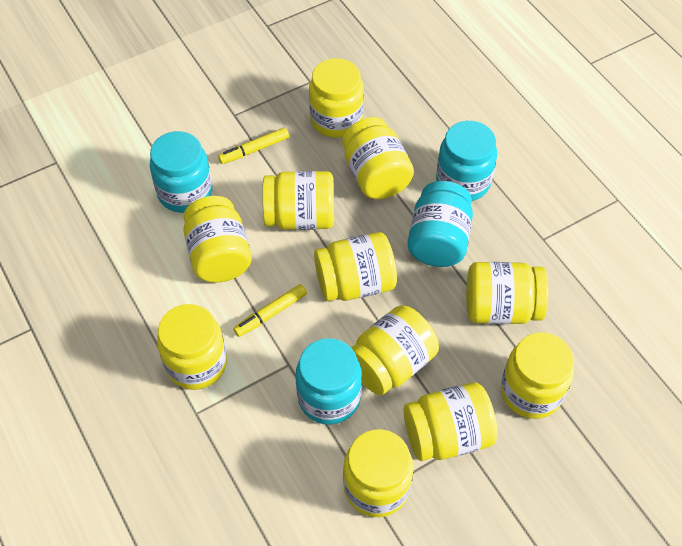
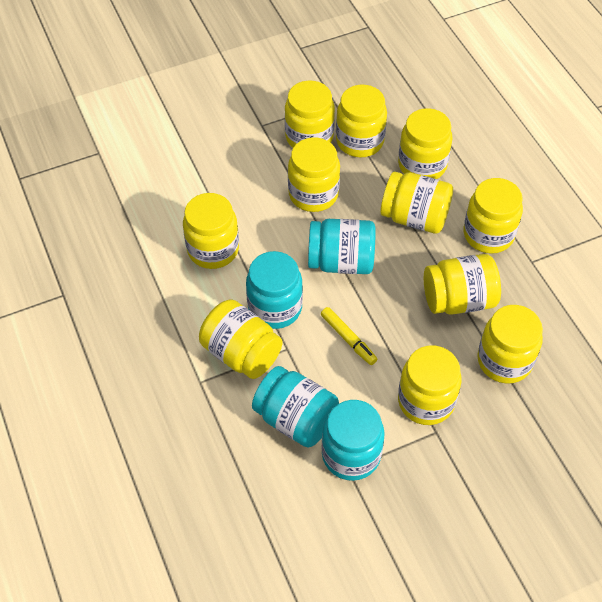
yellow marker: 2 -> 1

